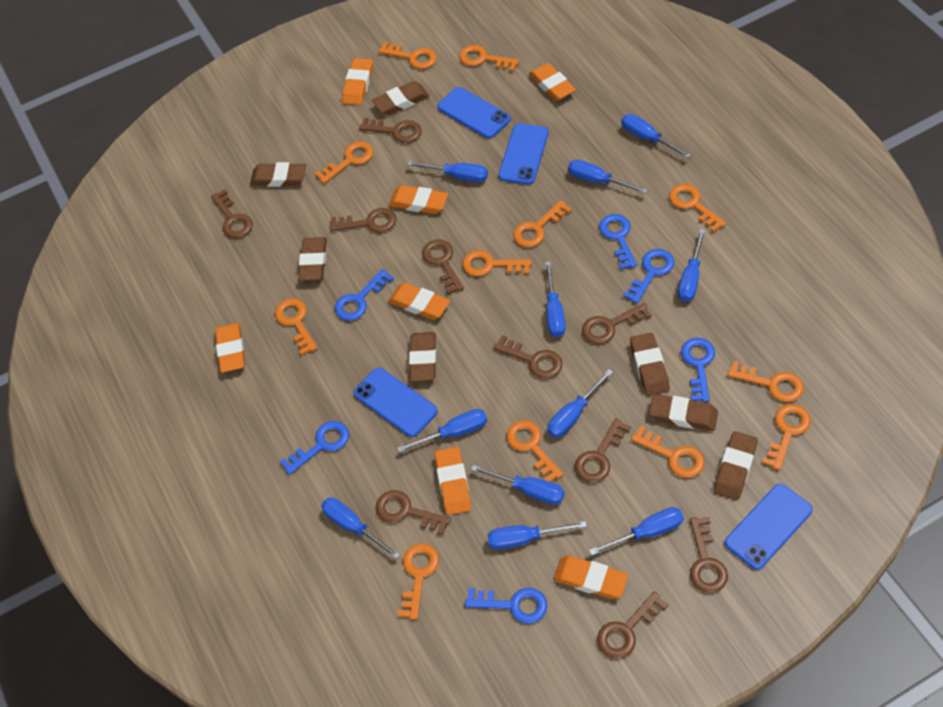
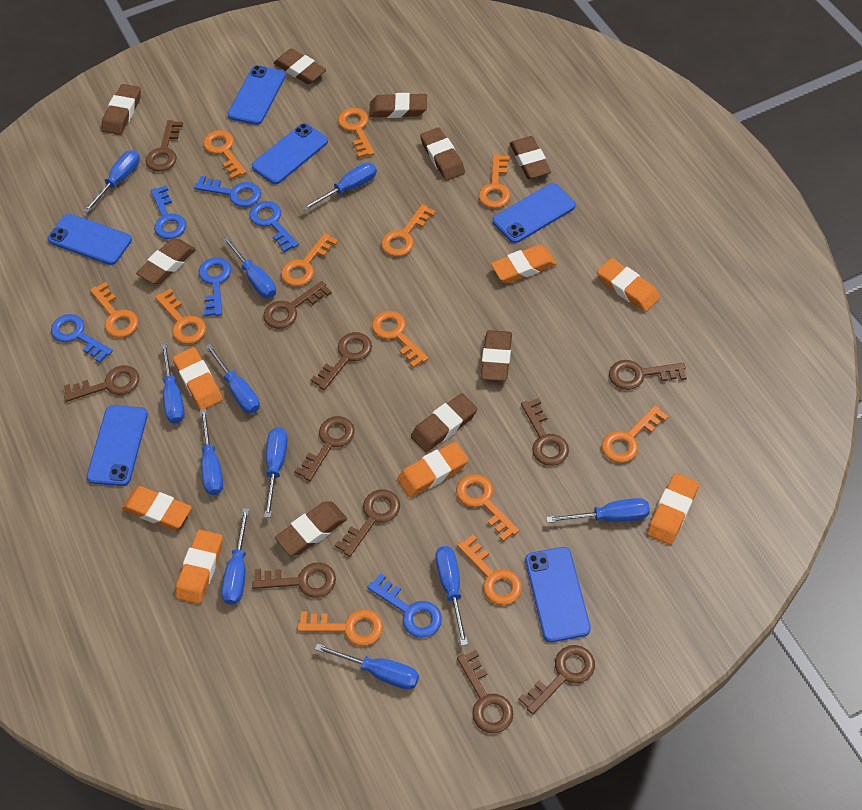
blue phone: 4 -> 6
brown eraser: 7 -> 9
brown key: 10 -> 11

